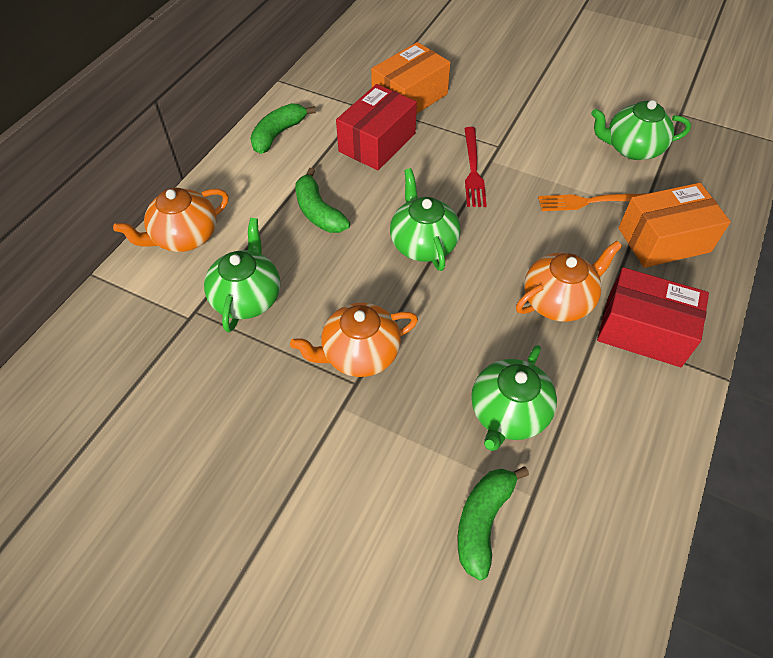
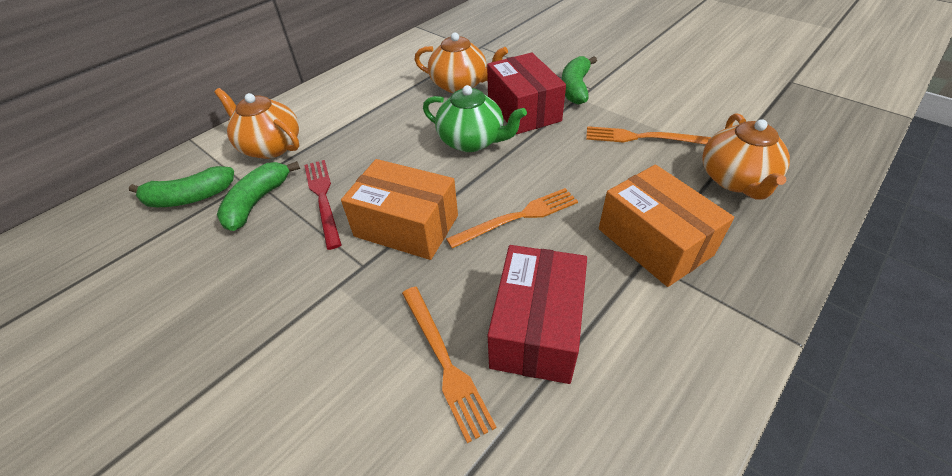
green teapot: 4 -> 1
orange fork: 1 -> 3

